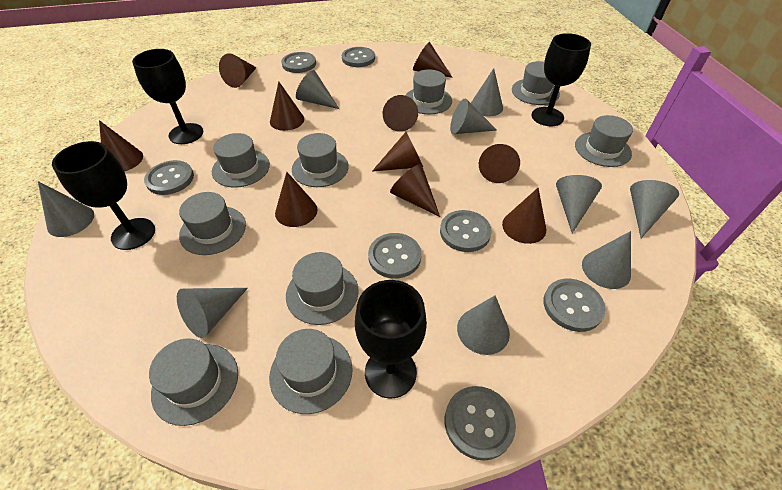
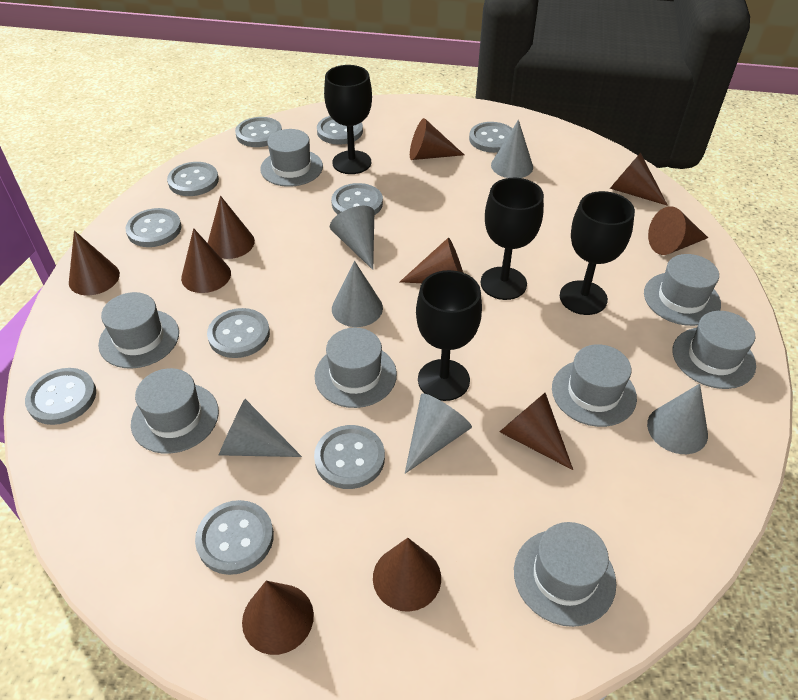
grey button: 7 -> 10
grey cone: 9 -> 6
grey hat: 9 -> 8

